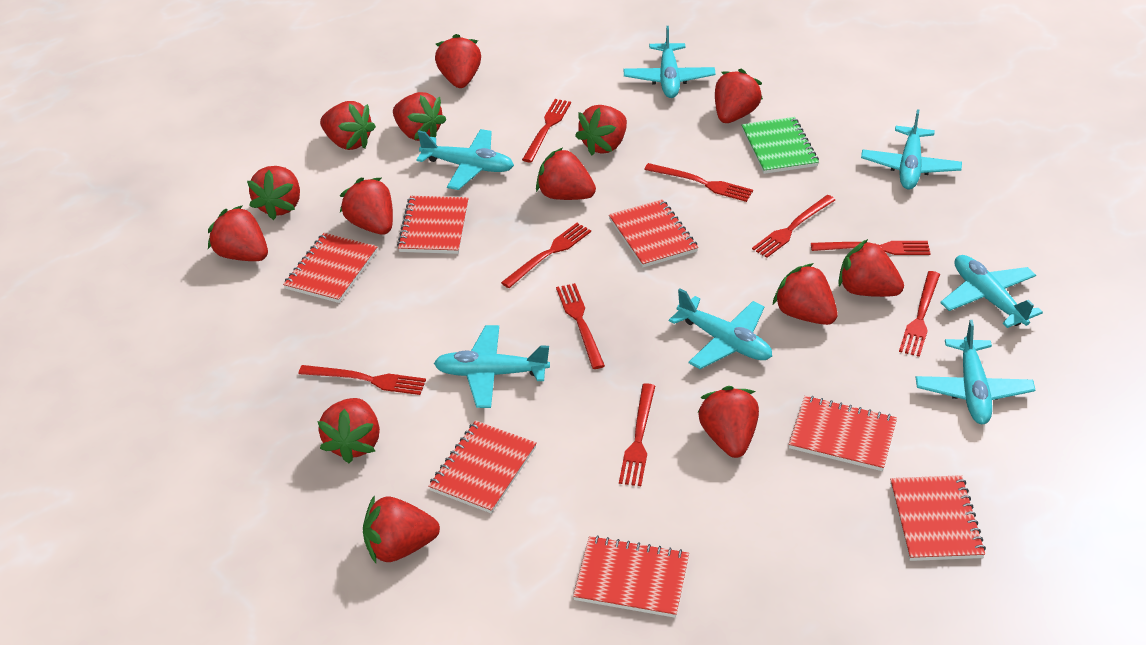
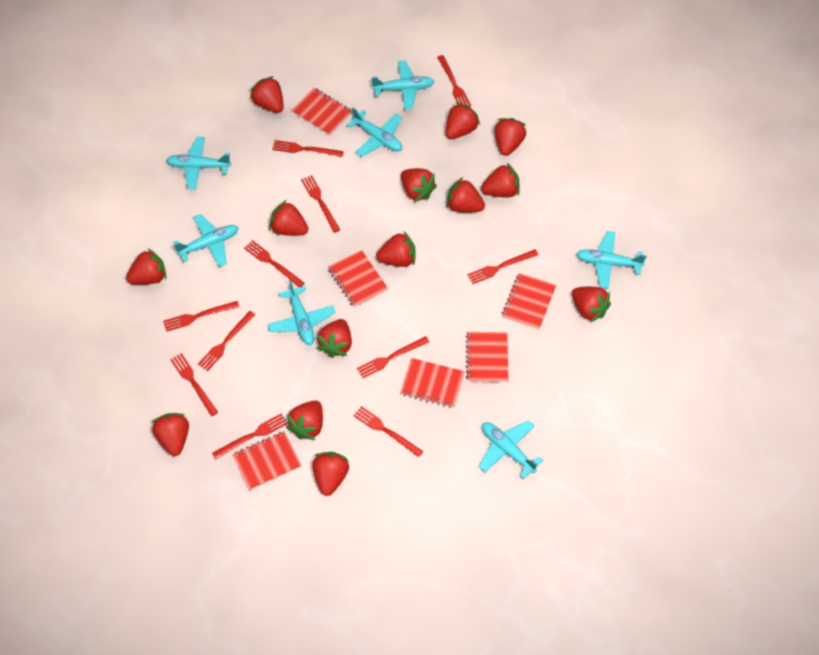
green notebook: 1 -> 0
red fork: 9 -> 11
red notebook: 7 -> 6

